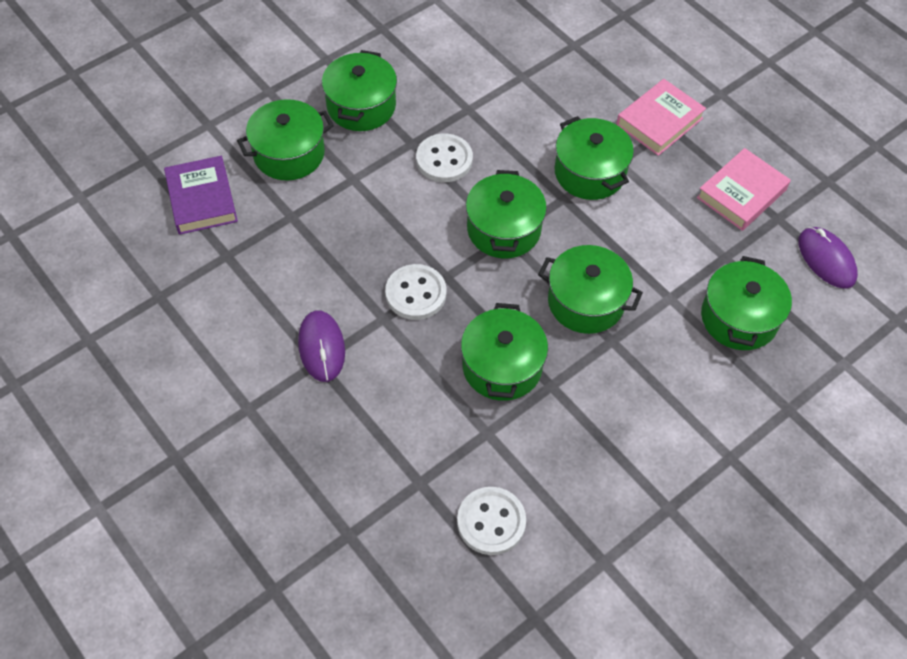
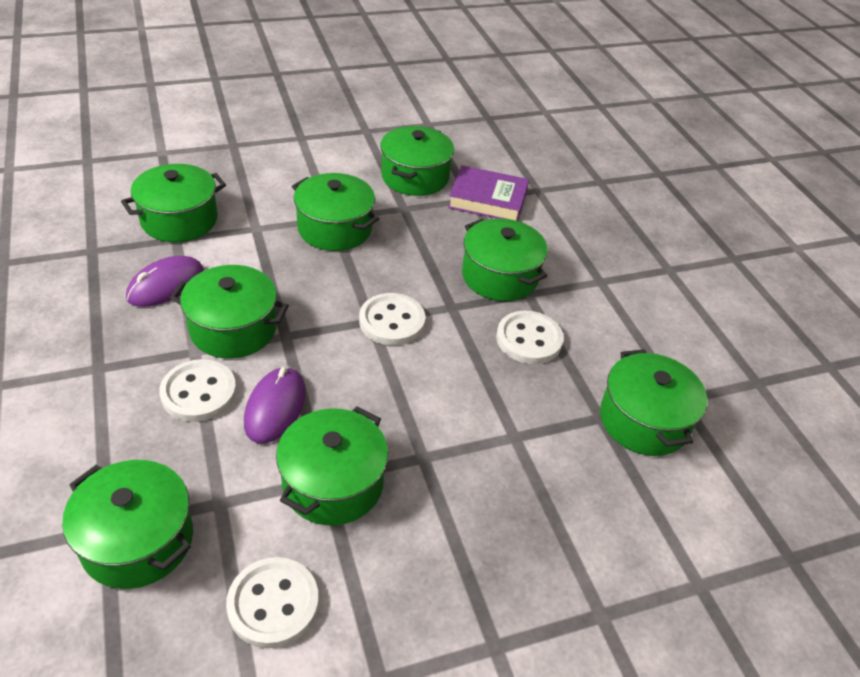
green pot: 7 -> 8
pink book: 2 -> 0
white button: 3 -> 4

